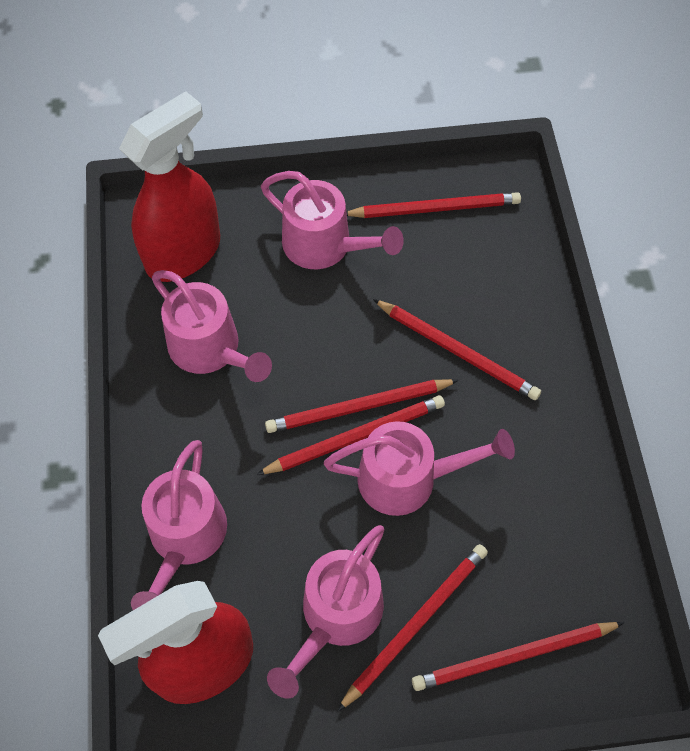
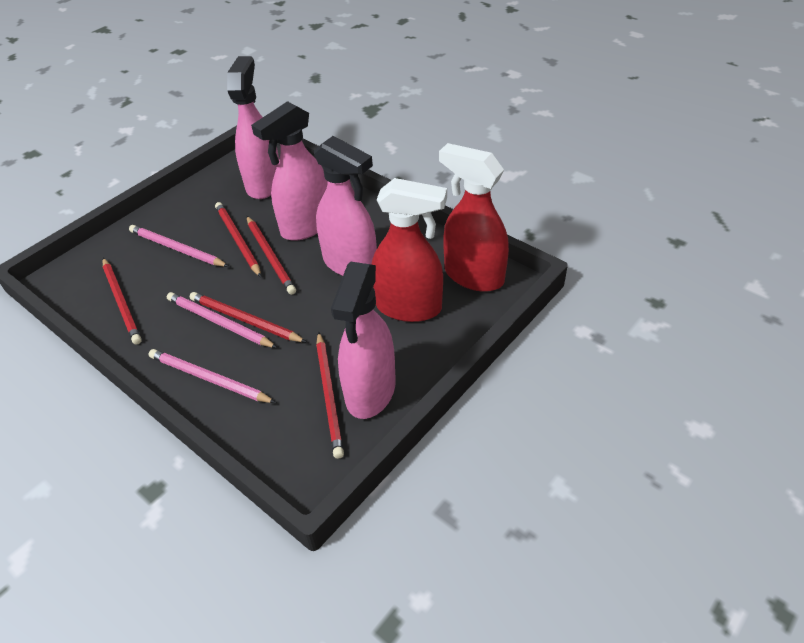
pink pencil: 0 -> 3
pink spray bottle: 0 -> 4
pink watering can: 5 -> 0
red pencil: 6 -> 5

